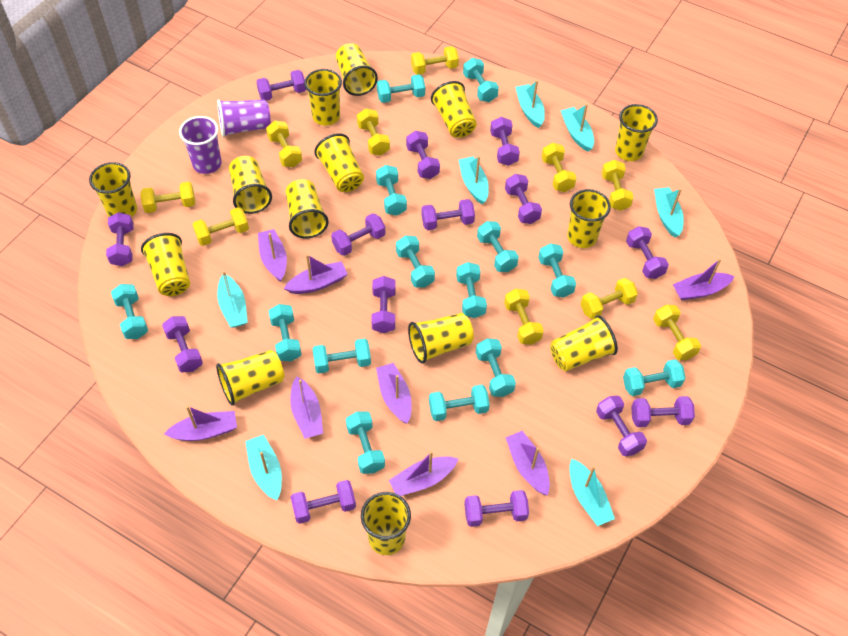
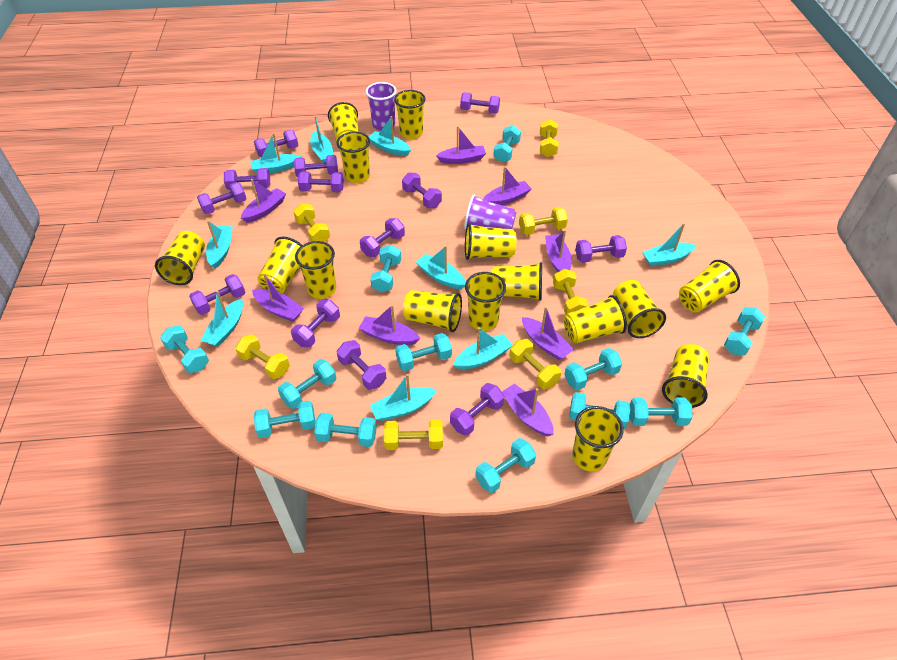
purple dumbbell: 14 -> 13
turquoise boat: 7 -> 9
turquoise dumbbell: 14 -> 12
yellow cup: 14 -> 15
yellow dumbbell: 10 -> 7

